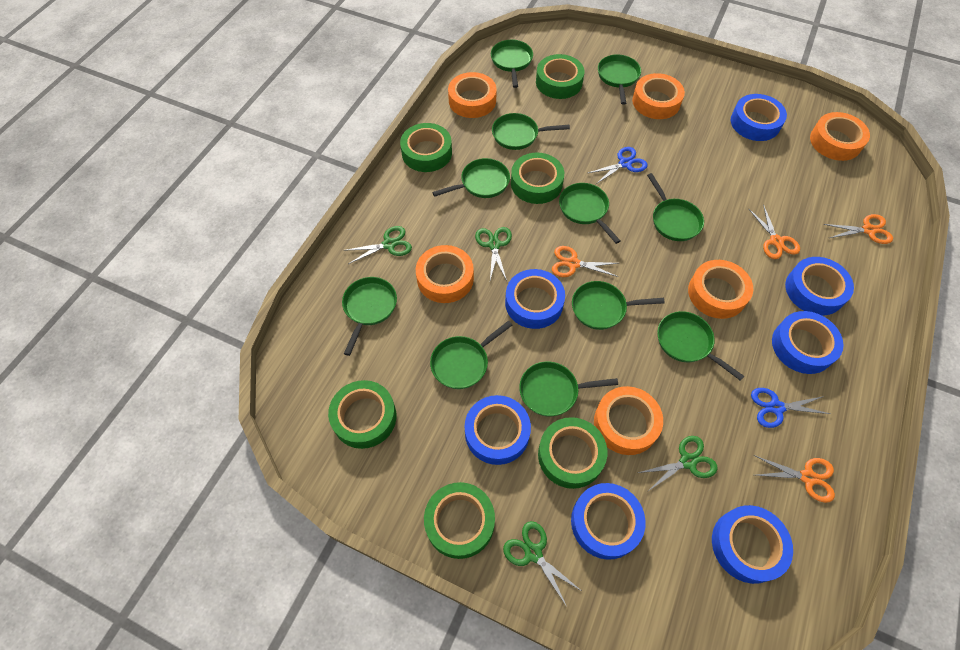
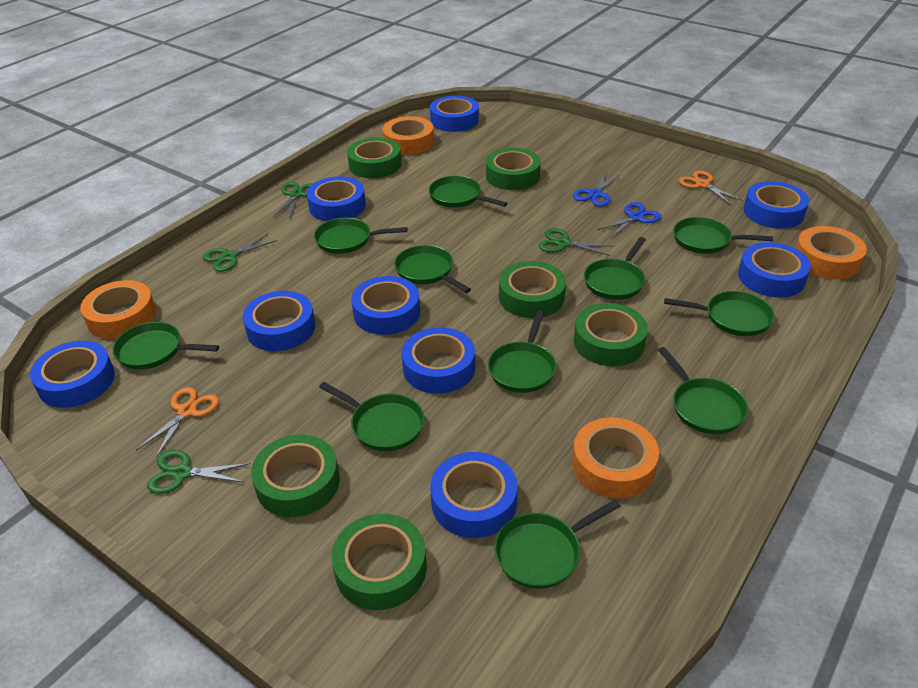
blue tape: 7 -> 9
orange scissors: 4 -> 2
orange tape: 6 -> 4

